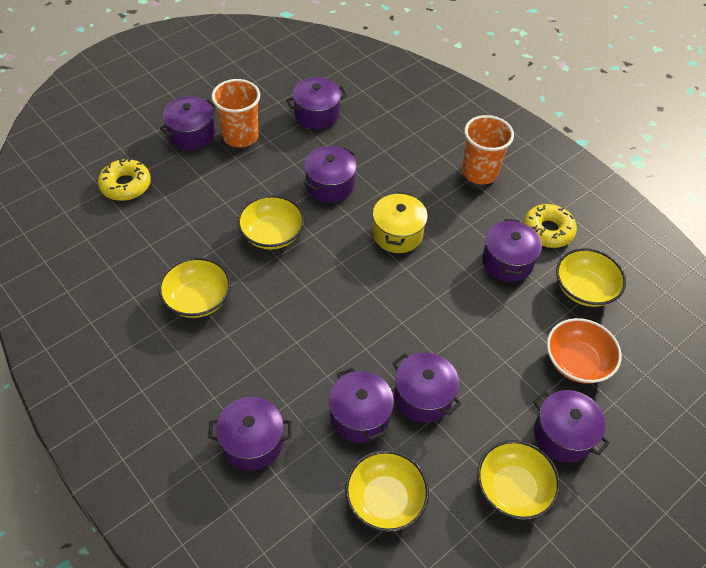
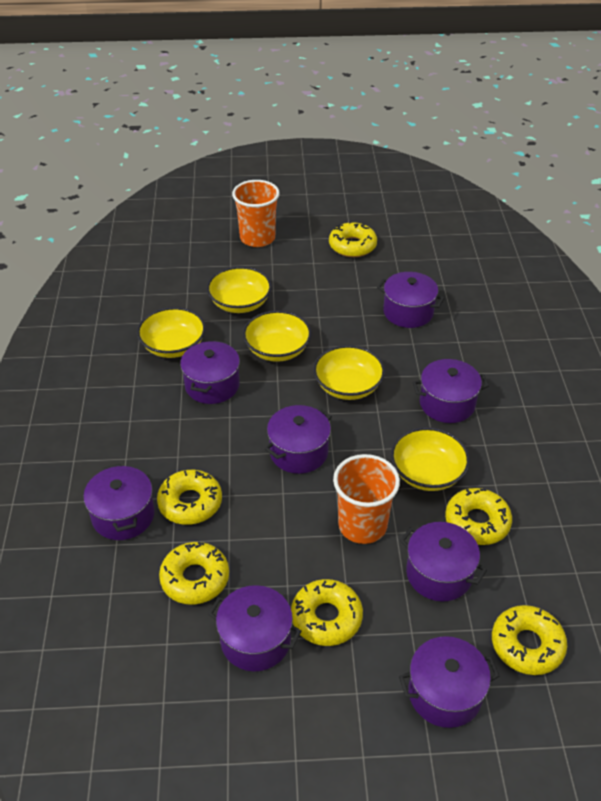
orange bowl: 1 -> 0
yellow donut: 2 -> 6
yellow pot: 1 -> 0

